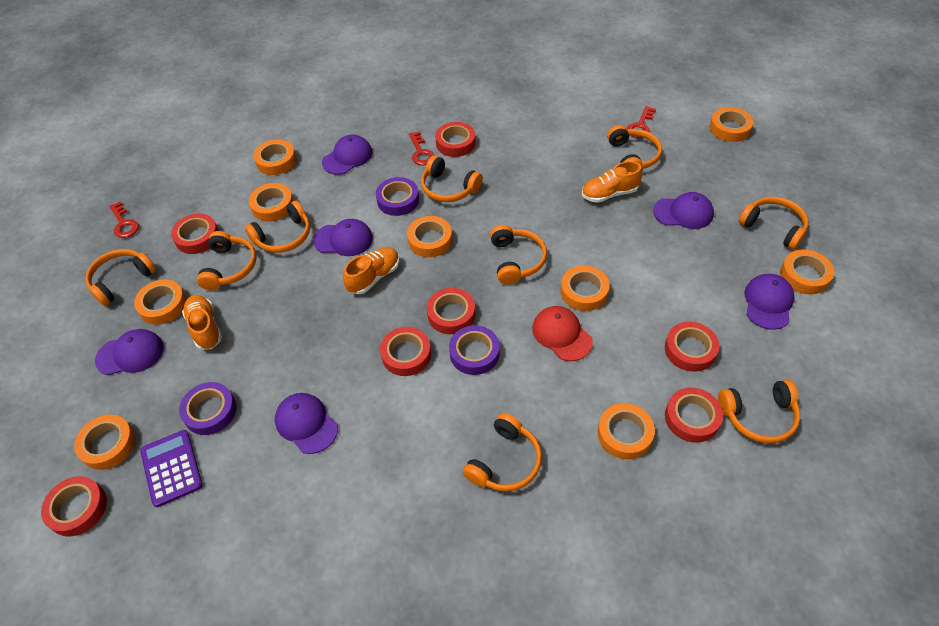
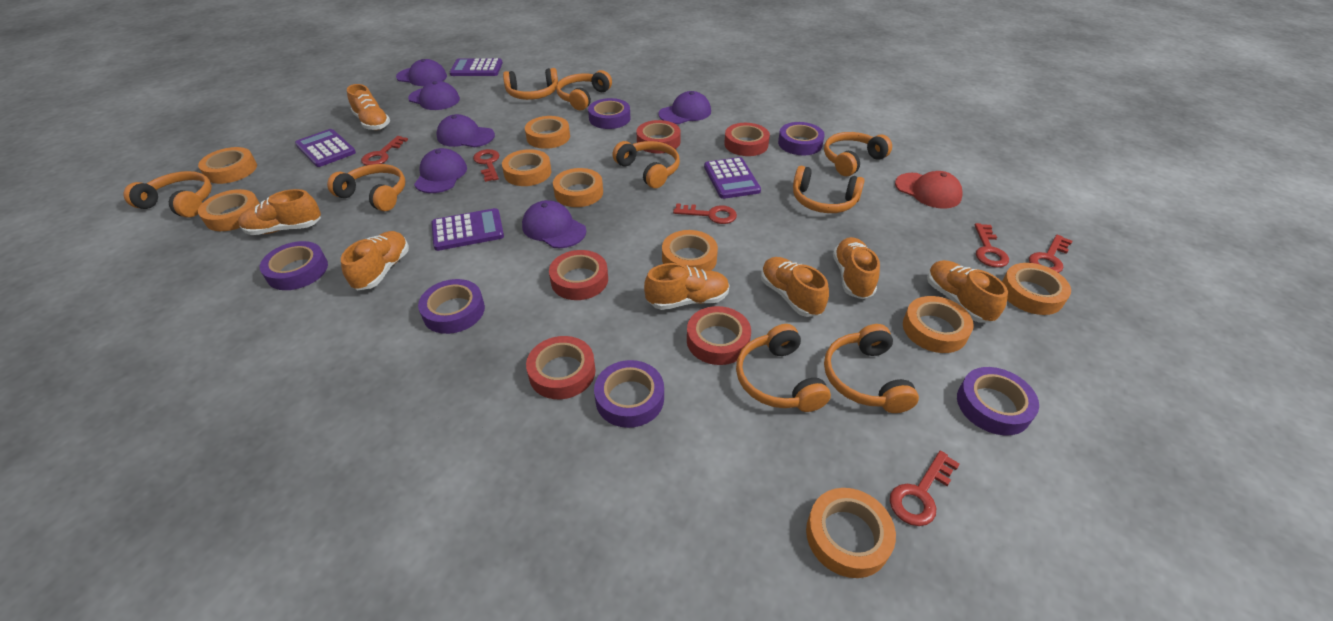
orange shoe: 3 -> 7
purple calculator: 1 -> 4
purple tape: 3 -> 6
red key: 3 -> 6
red tape: 7 -> 5

